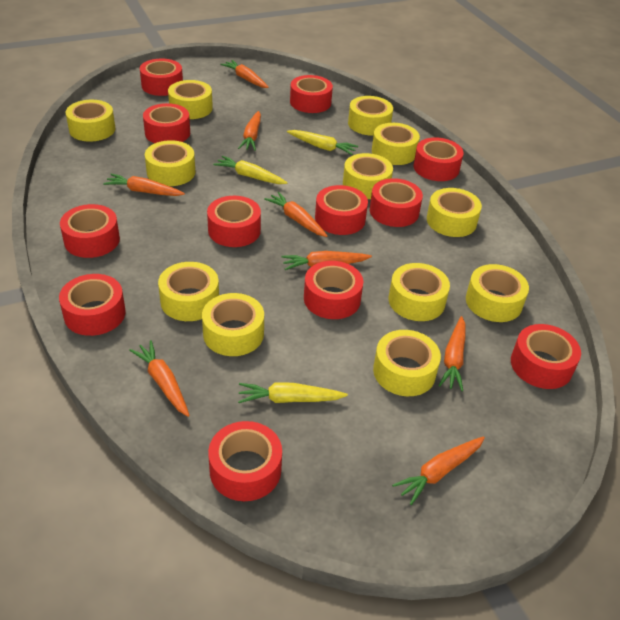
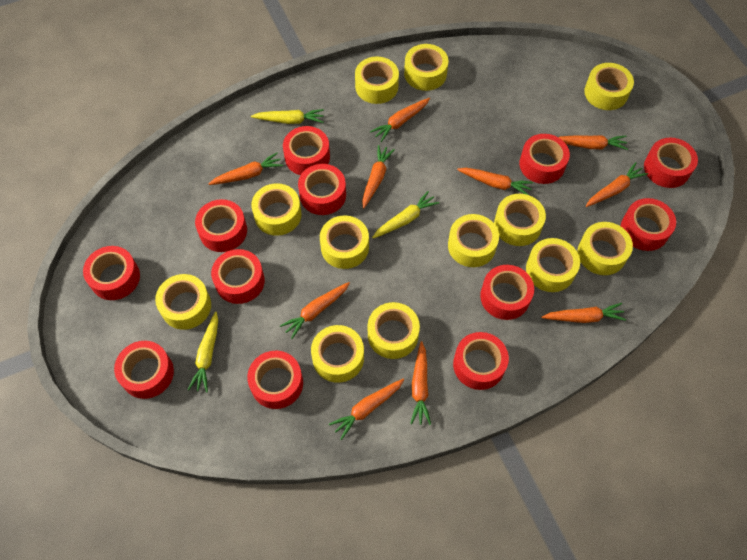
orange carrot: 8 -> 10

